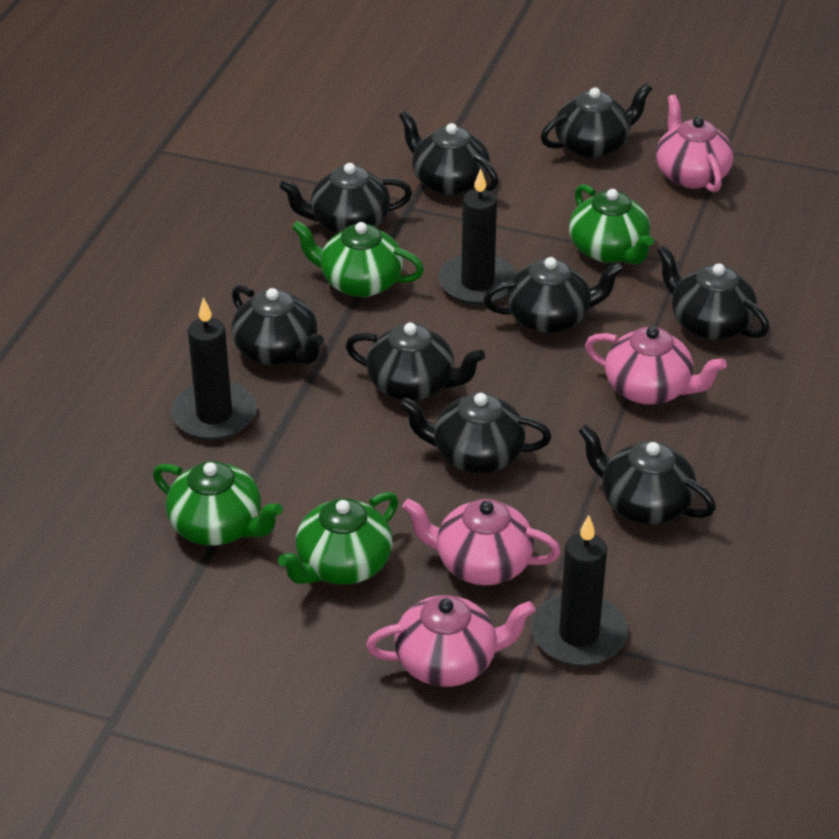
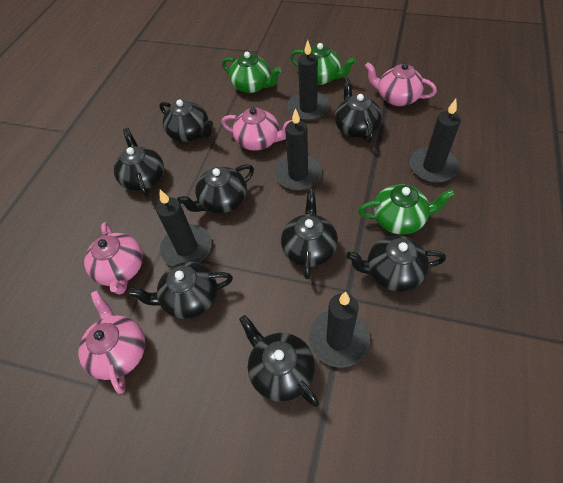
black candle: 3 -> 5
black teapot: 9 -> 8
green teapot: 4 -> 3

